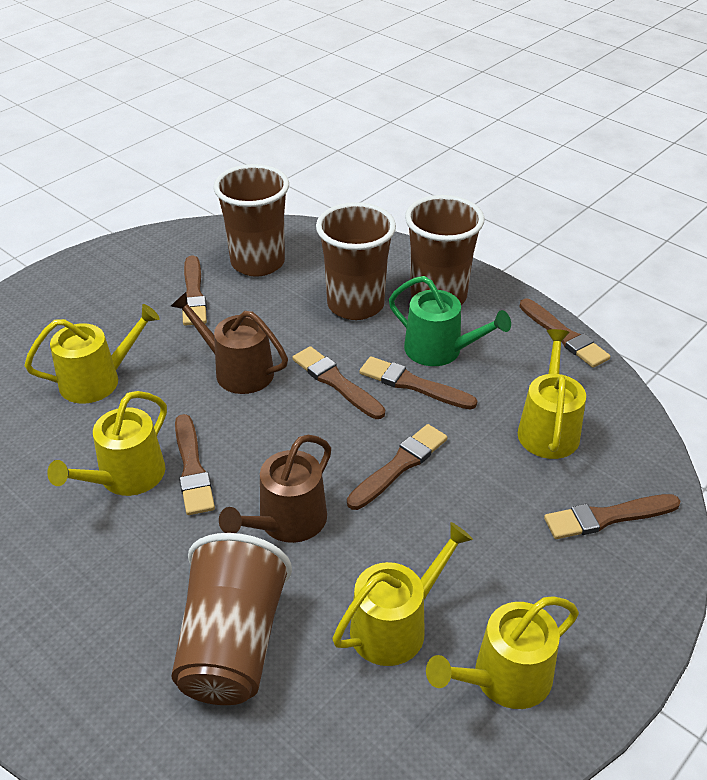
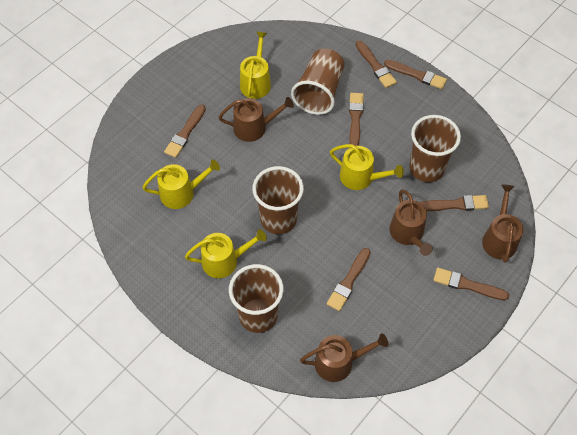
brown watering can: 2 -> 4
green watering can: 1 -> 0
yellow watering can: 5 -> 4

